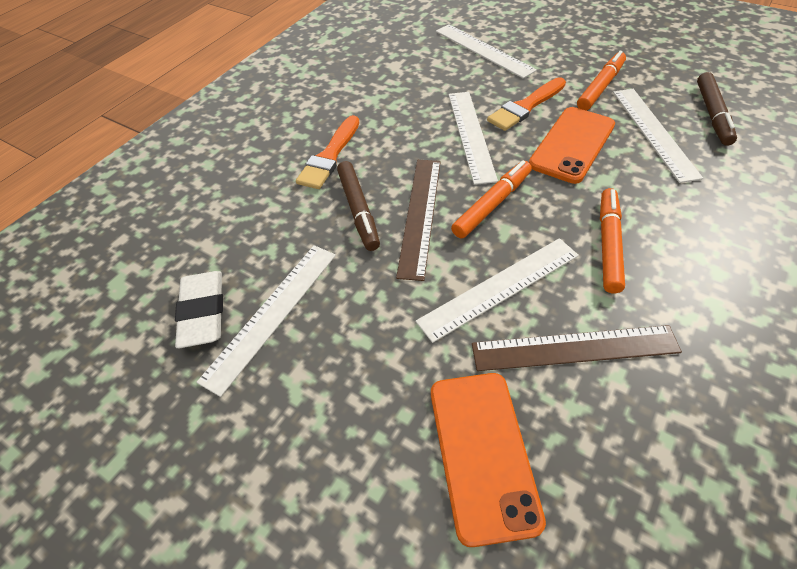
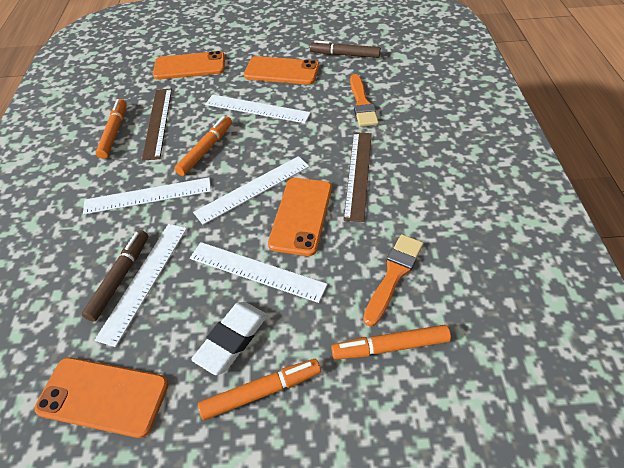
orange marker: 3 -> 4
orange phone: 2 -> 4

